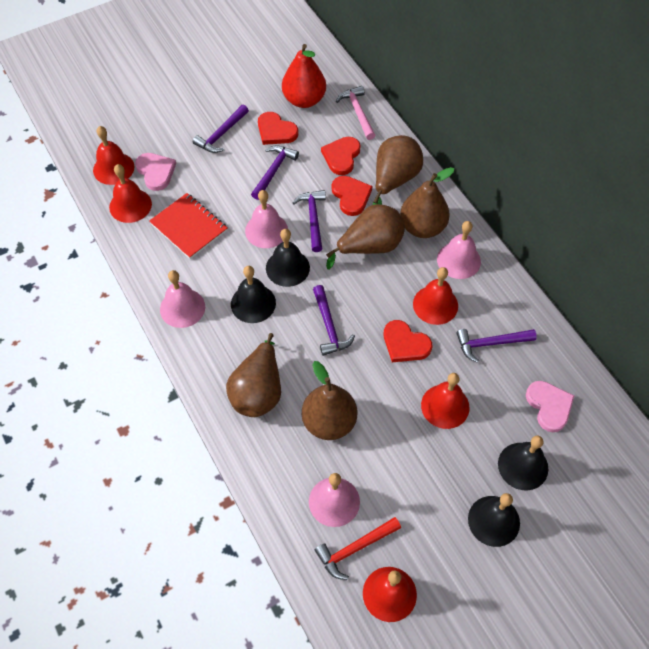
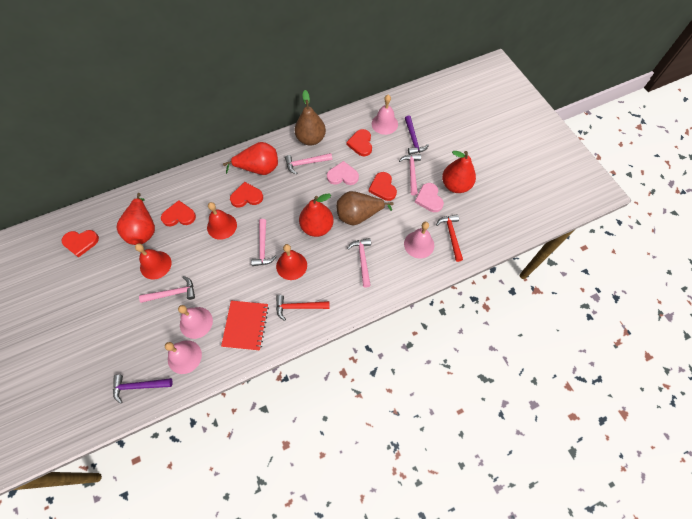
black bell: 4 -> 0
brown pear: 5 -> 2
pink hammer: 1 -> 5
purple hammer: 5 -> 2
red bell: 5 -> 3
red hammer: 1 -> 2
red heart: 4 -> 5
red pear: 1 -> 4

